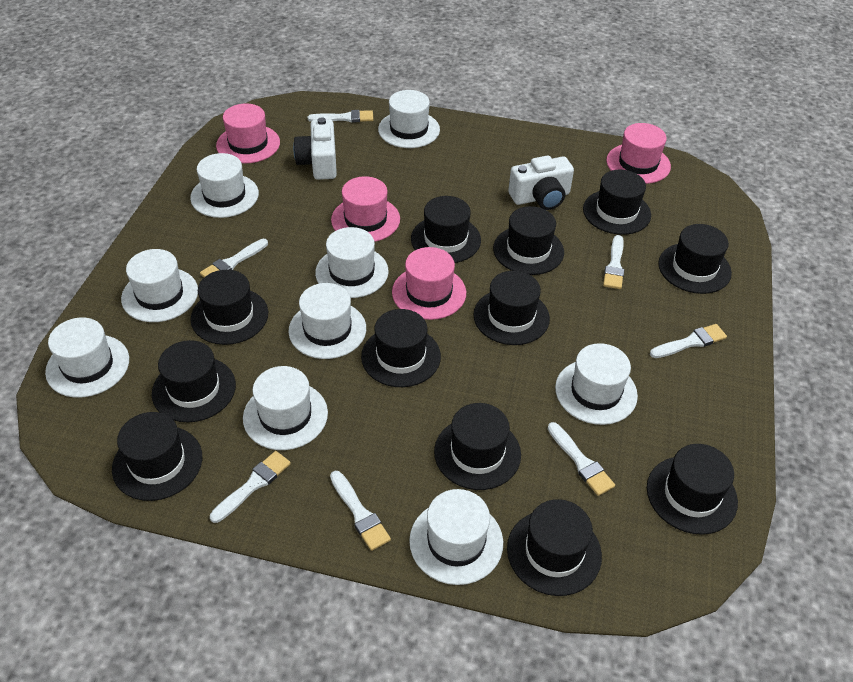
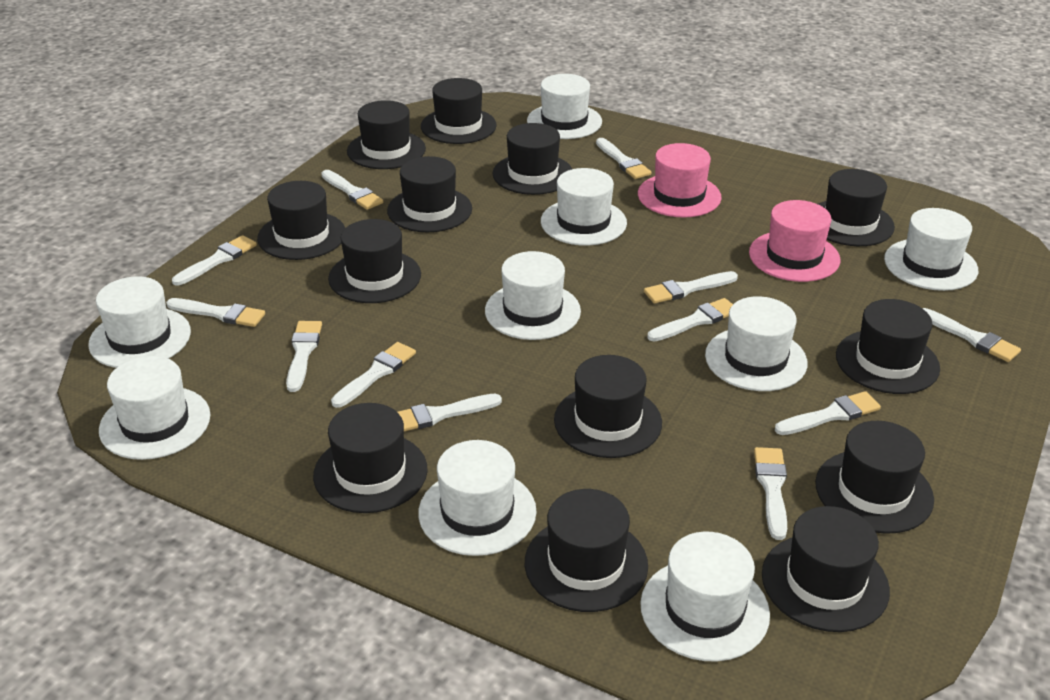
black hat: 12 -> 13
pink hat: 4 -> 2
white brush: 7 -> 12
white camera: 2 -> 0

